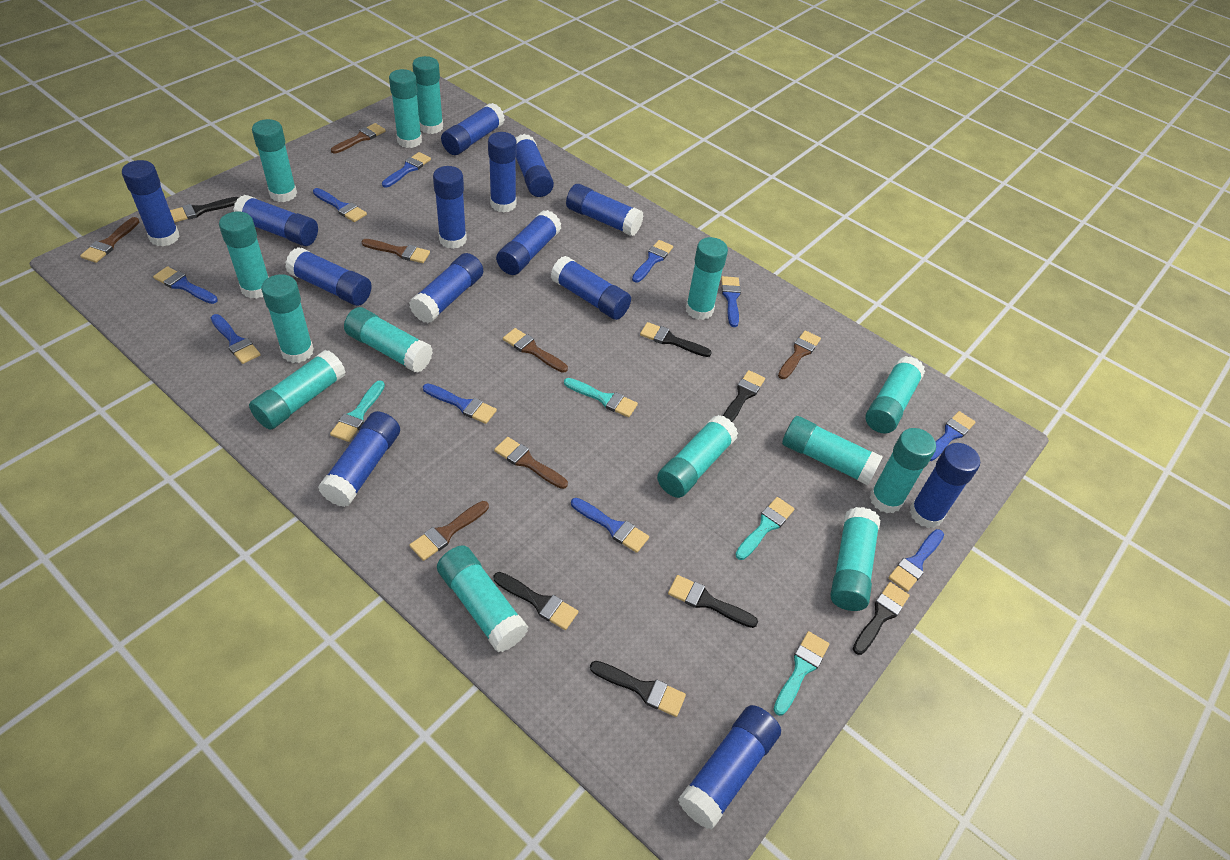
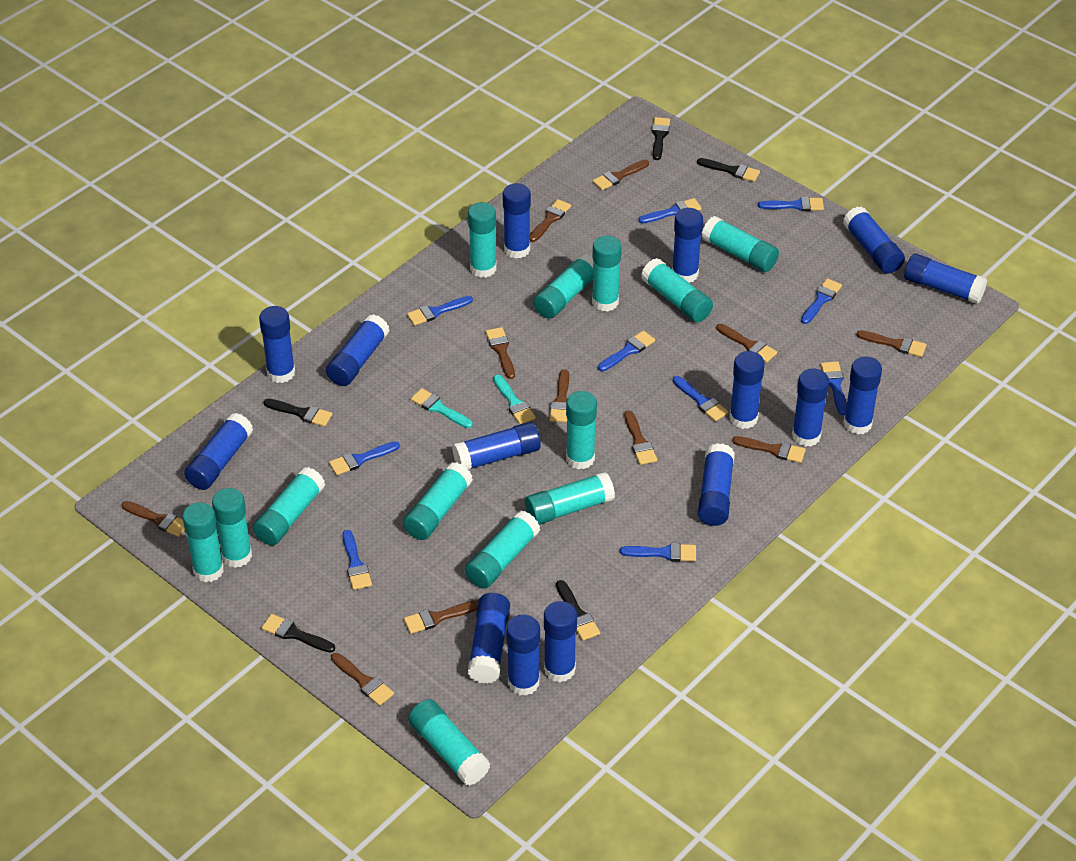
black brush: 7 -> 5
blue glue stick: 14 -> 15
brown brush: 7 -> 11
turquoise brush: 4 -> 2
turquoise glue stick: 14 -> 13

